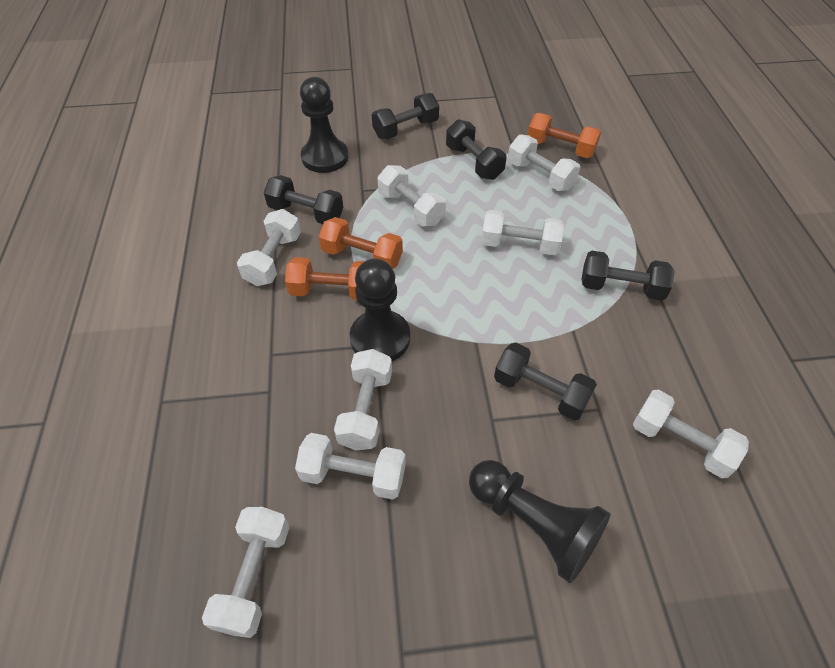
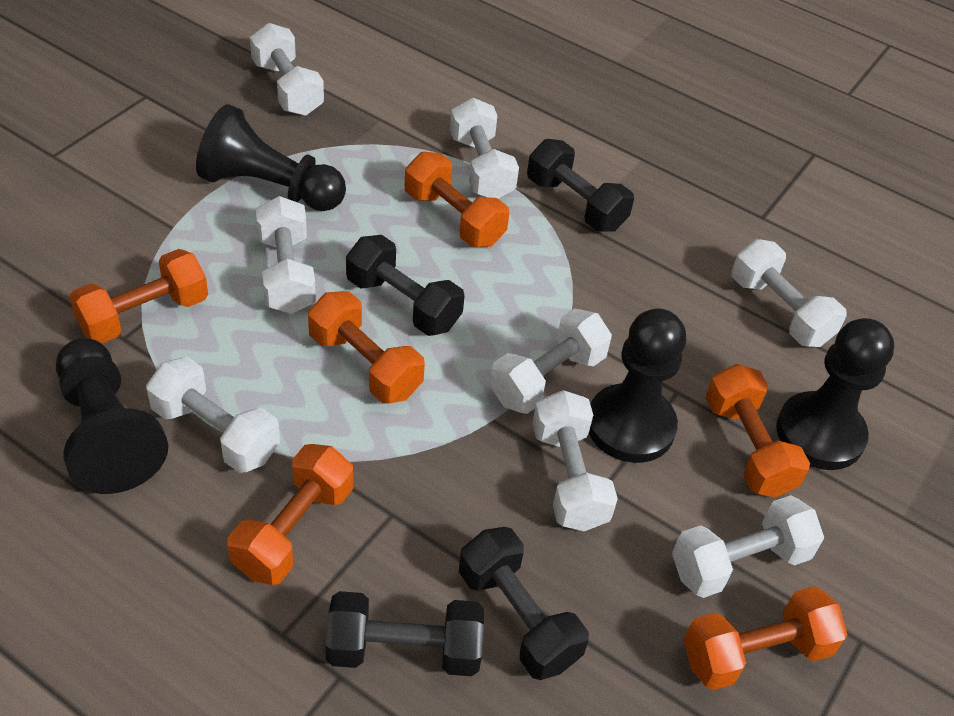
black dumbbell: 5 -> 4
black pawn: 3 -> 4
orange dumbbell: 3 -> 6

